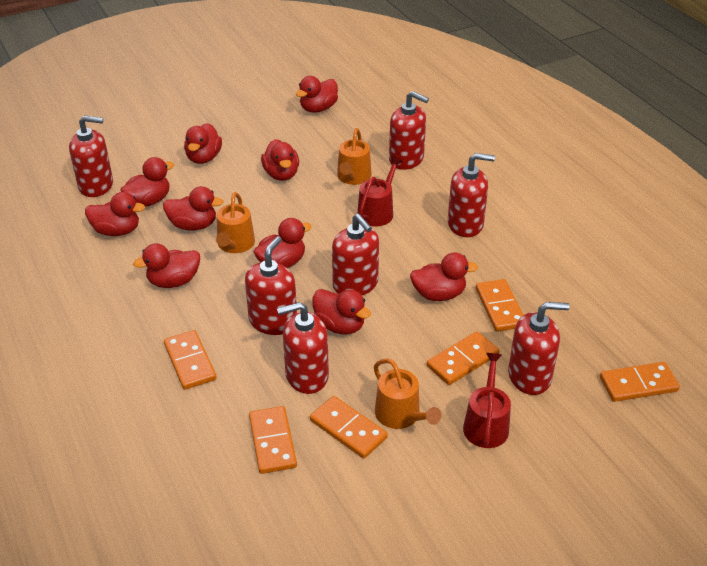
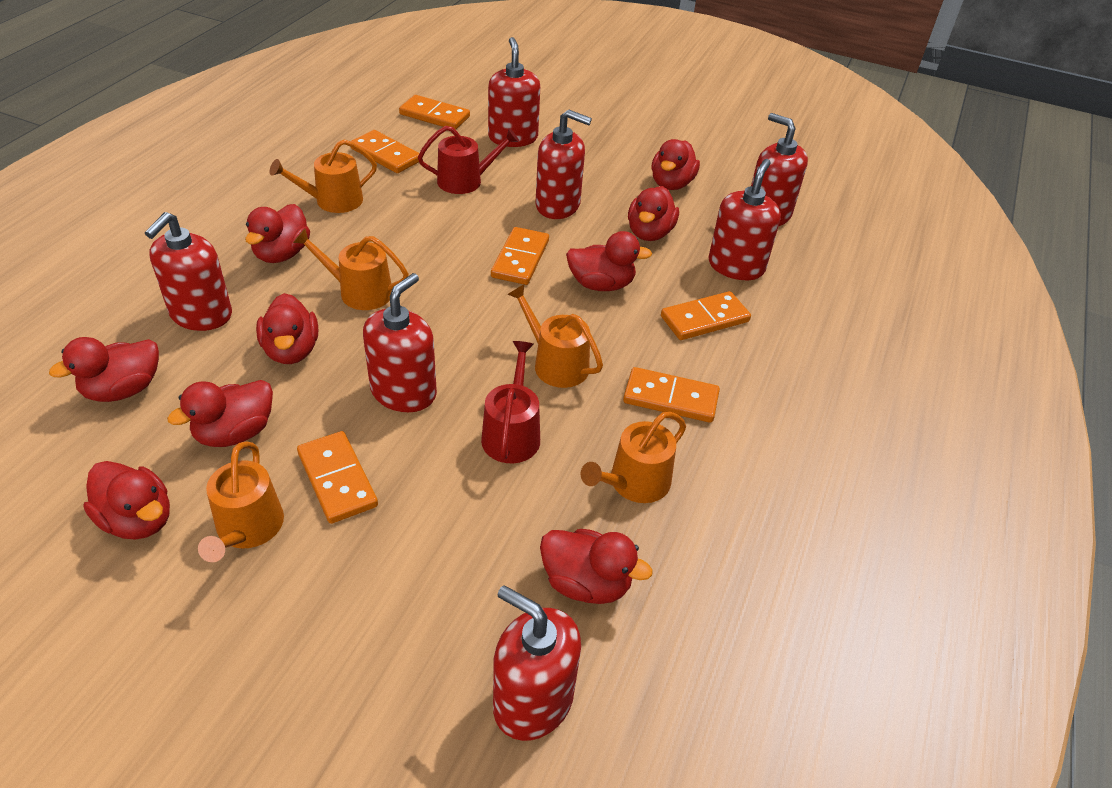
orange watering can: 3 -> 5
red duck: 10 -> 9

